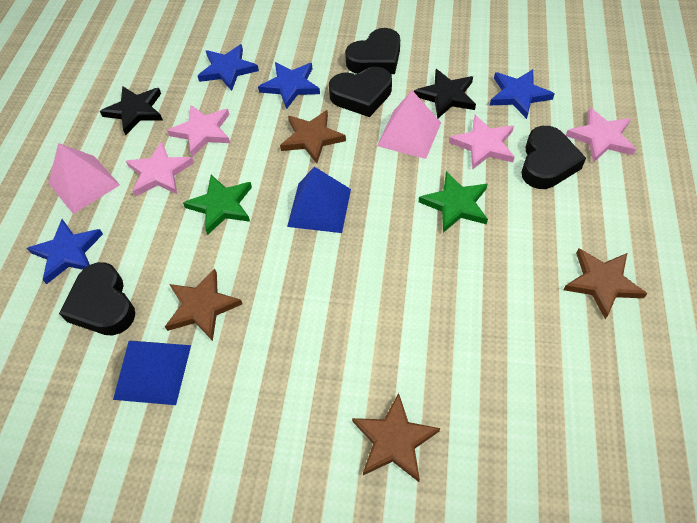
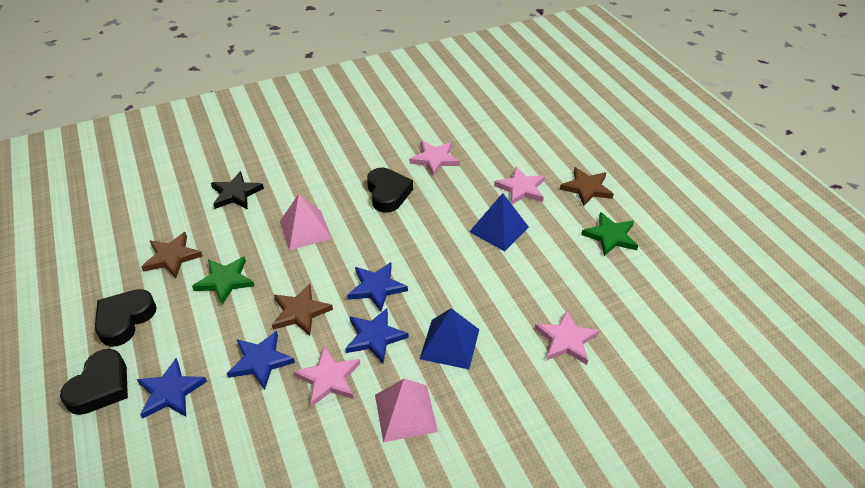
black heart: 4 -> 3
black star: 2 -> 1
brown star: 4 -> 3

